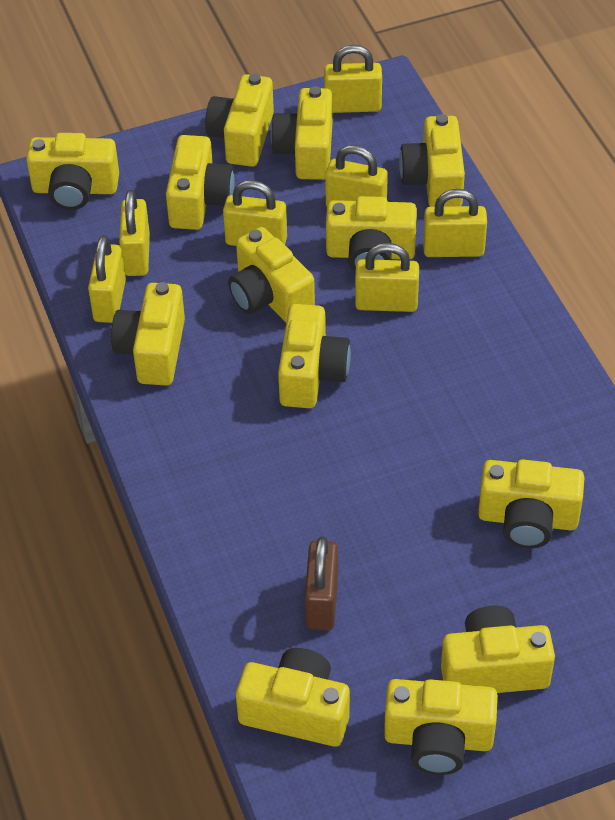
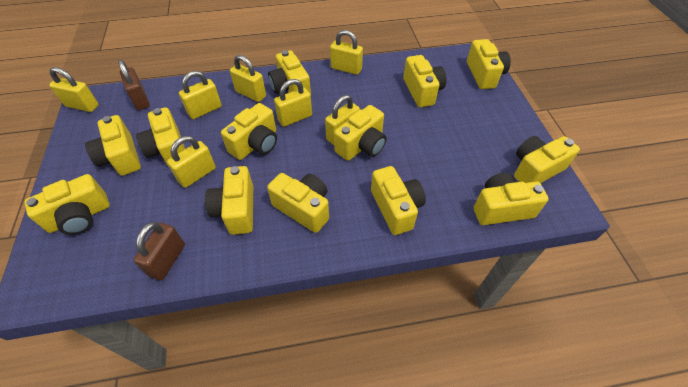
brown padlock: 1 -> 2

